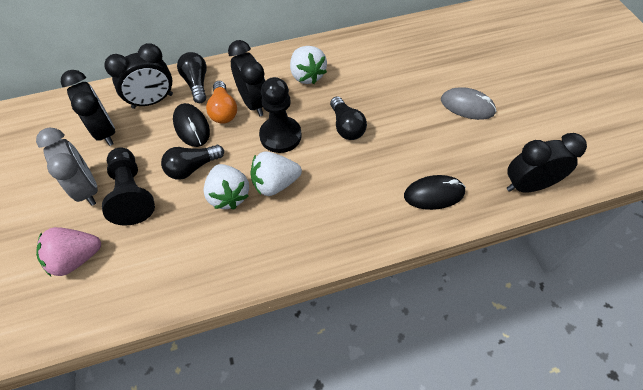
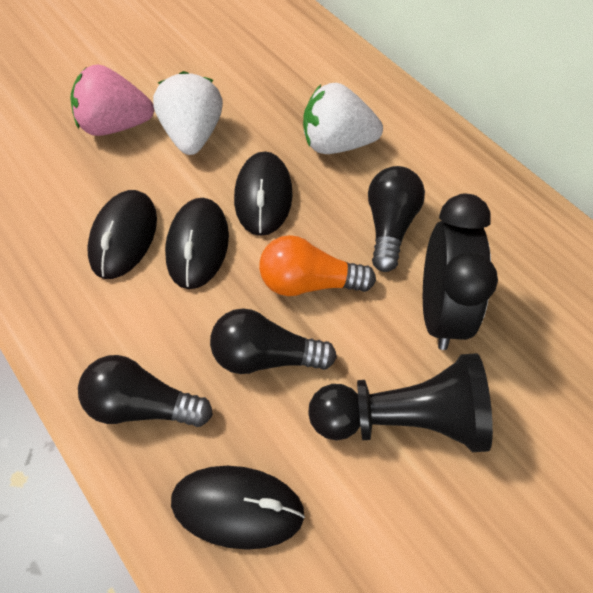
black clock: 4 -> 1
black mouse: 2 -> 4
black pawn: 2 -> 1
grey clock: 1 -> 0
grey mouse: 1 -> 0
white strawberry: 3 -> 2

